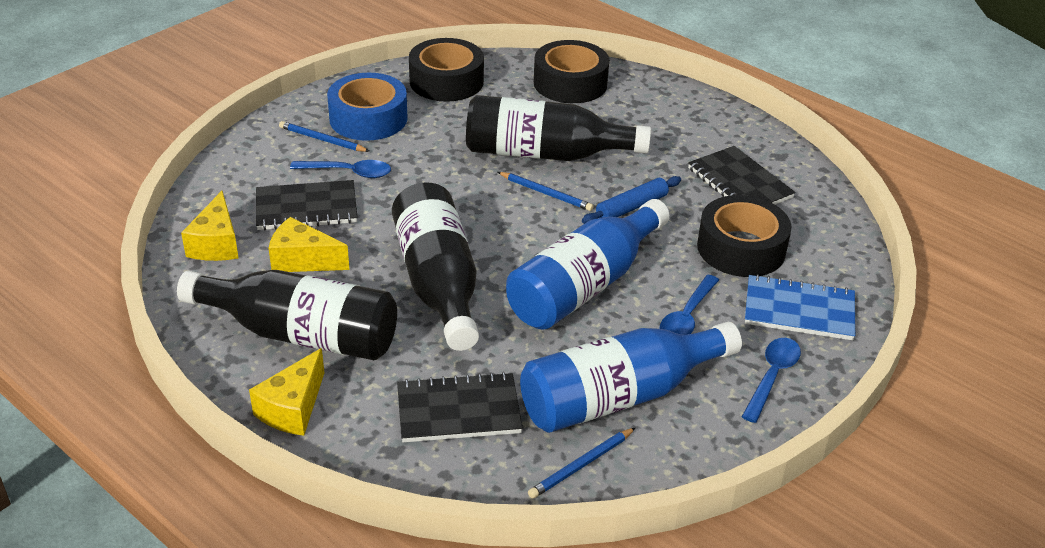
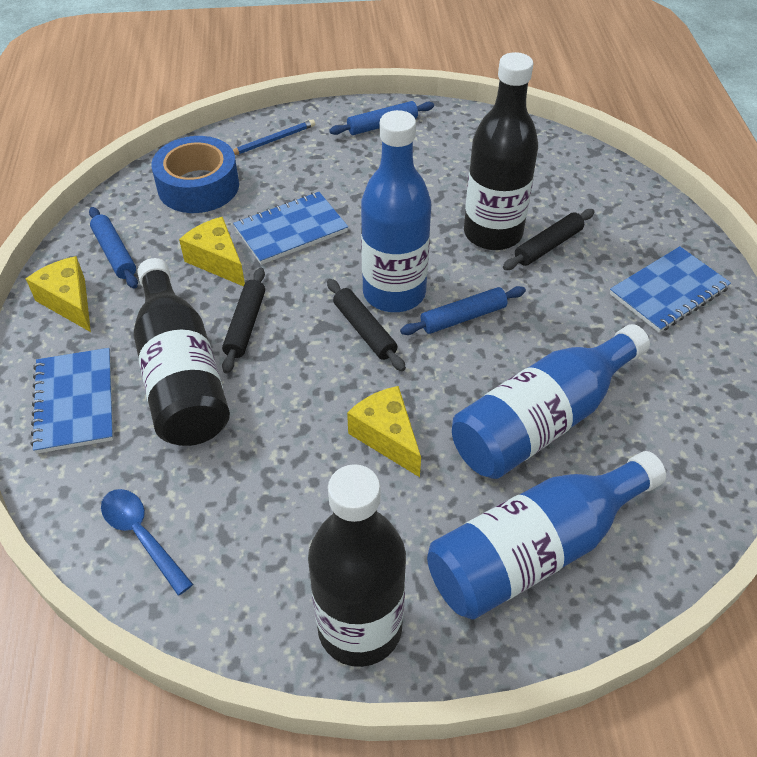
black notebook: 3 -> 0
black rolling pin: 0 -> 3
black tape: 3 -> 0
blue bottle: 2 -> 3
blue notebook: 1 -> 3
blue pencil: 3 -> 1
blue rolling pin: 1 -> 3
blue spoon: 3 -> 1

